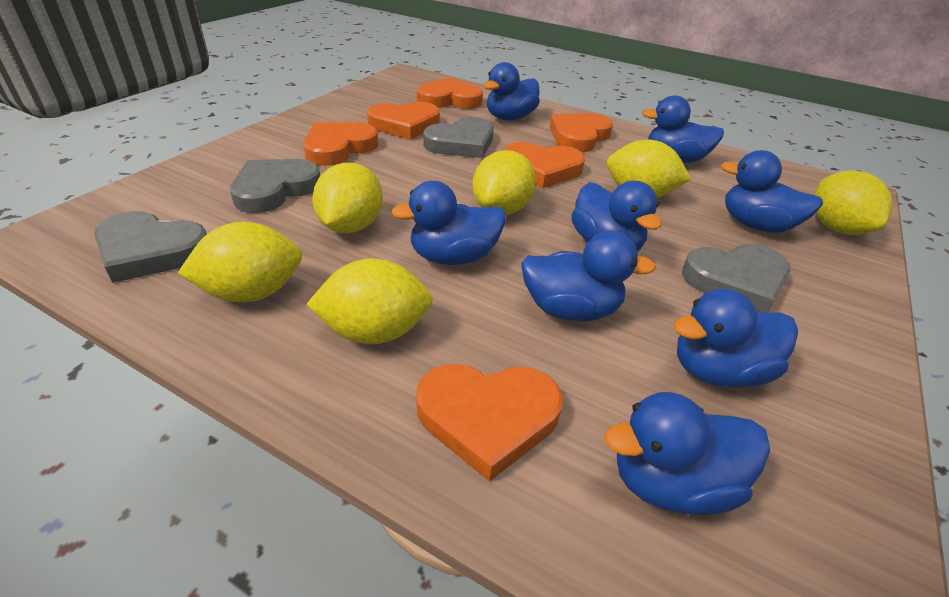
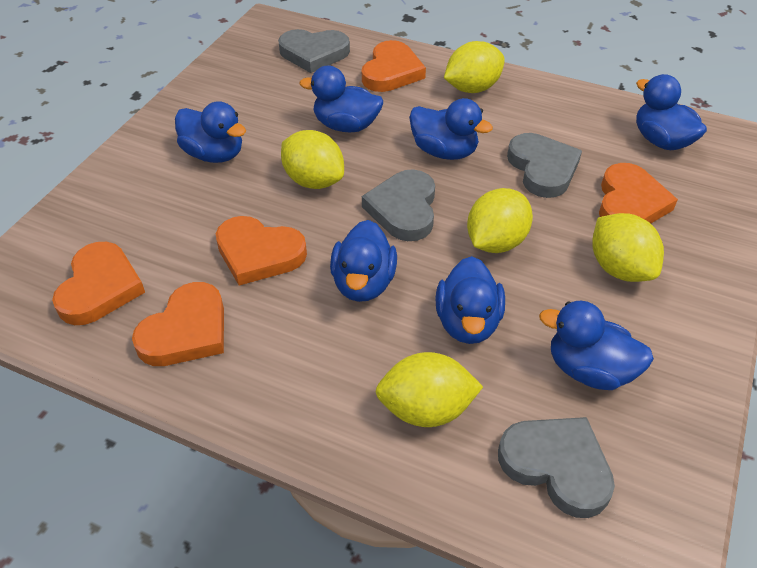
blue duck: 8 -> 7
orange heart: 6 -> 5
yellow lemon: 6 -> 5

